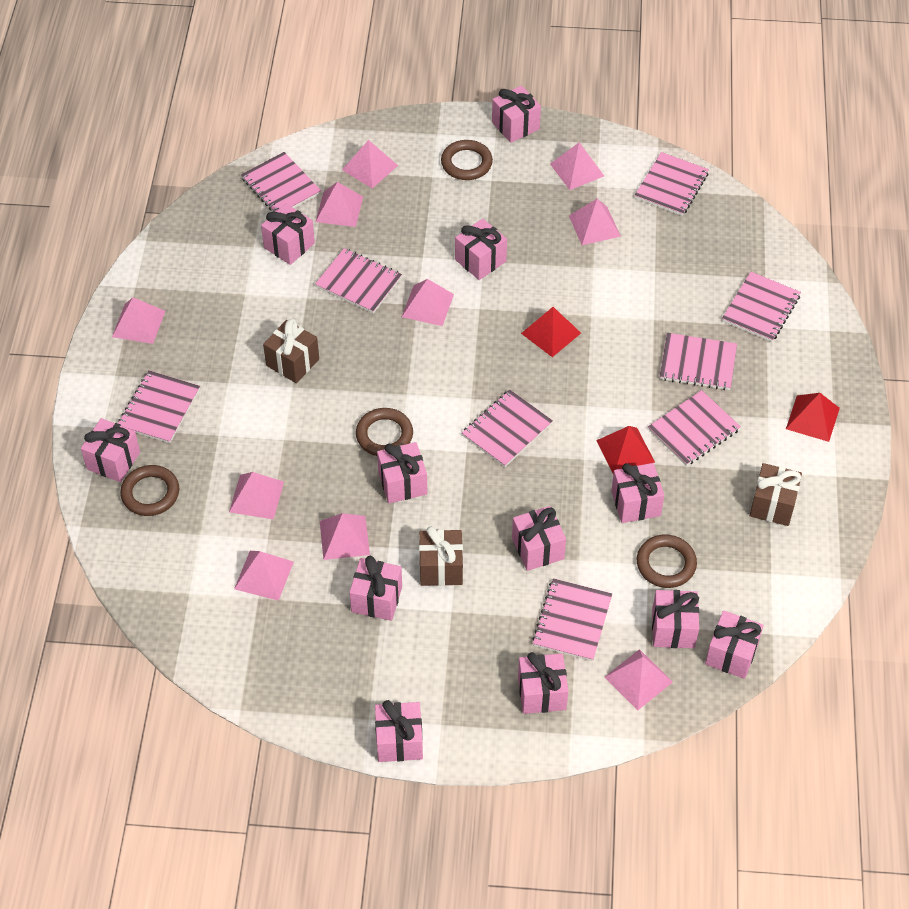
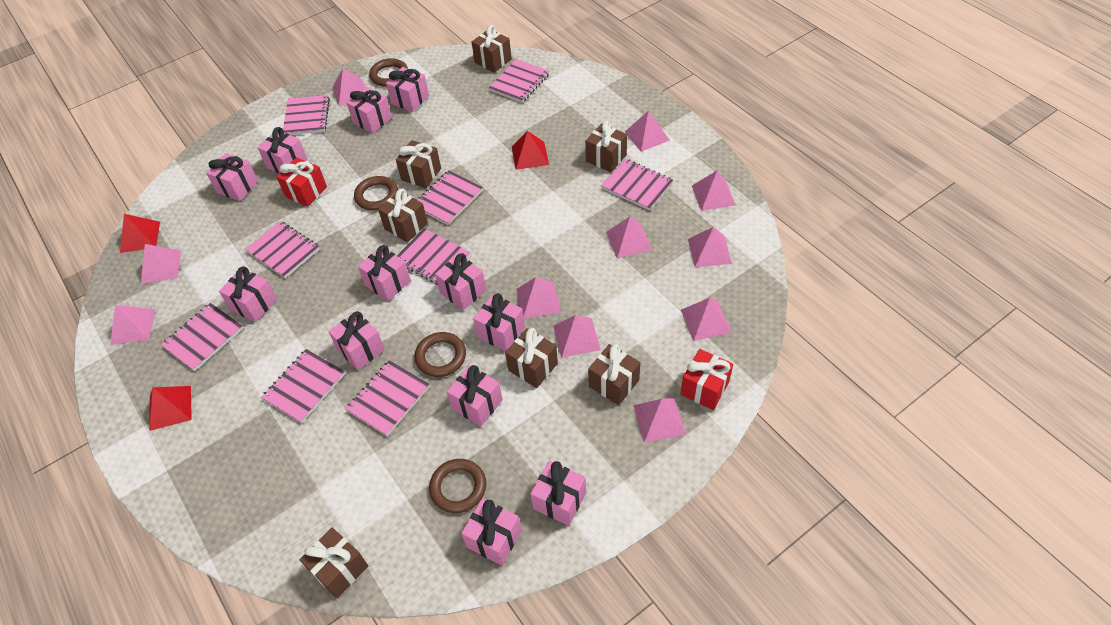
brown gift: 3 -> 7
pink pyramid: 10 -> 11
red gift: 0 -> 2

